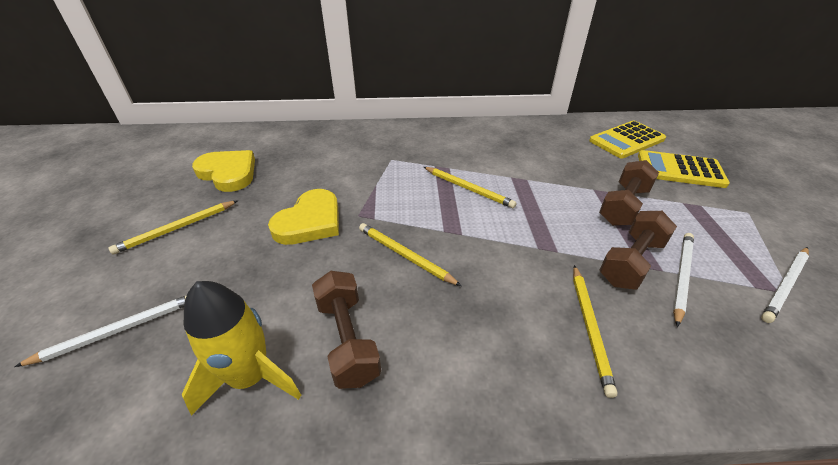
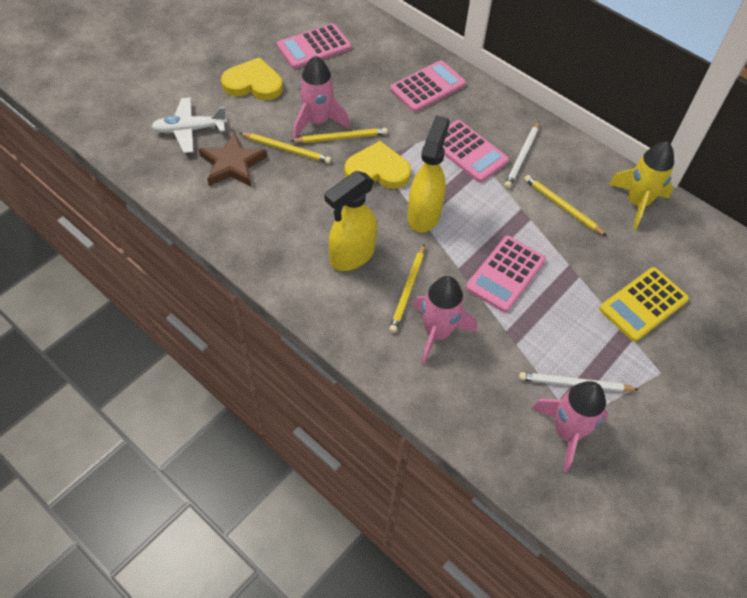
brown dumbbell: 3 -> 0
brown star: 0 -> 1
pink calculator: 0 -> 4
pink rocket: 0 -> 3
white pencil: 3 -> 2
white plane: 0 -> 1
yellow calculator: 2 -> 1
yellow spray bottle: 0 -> 2

